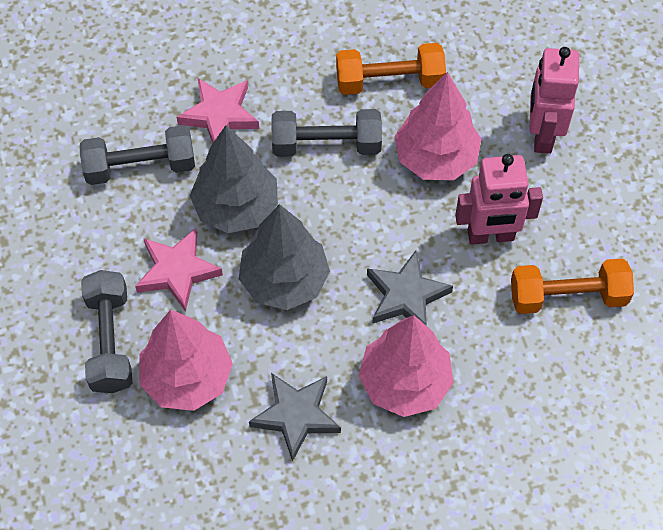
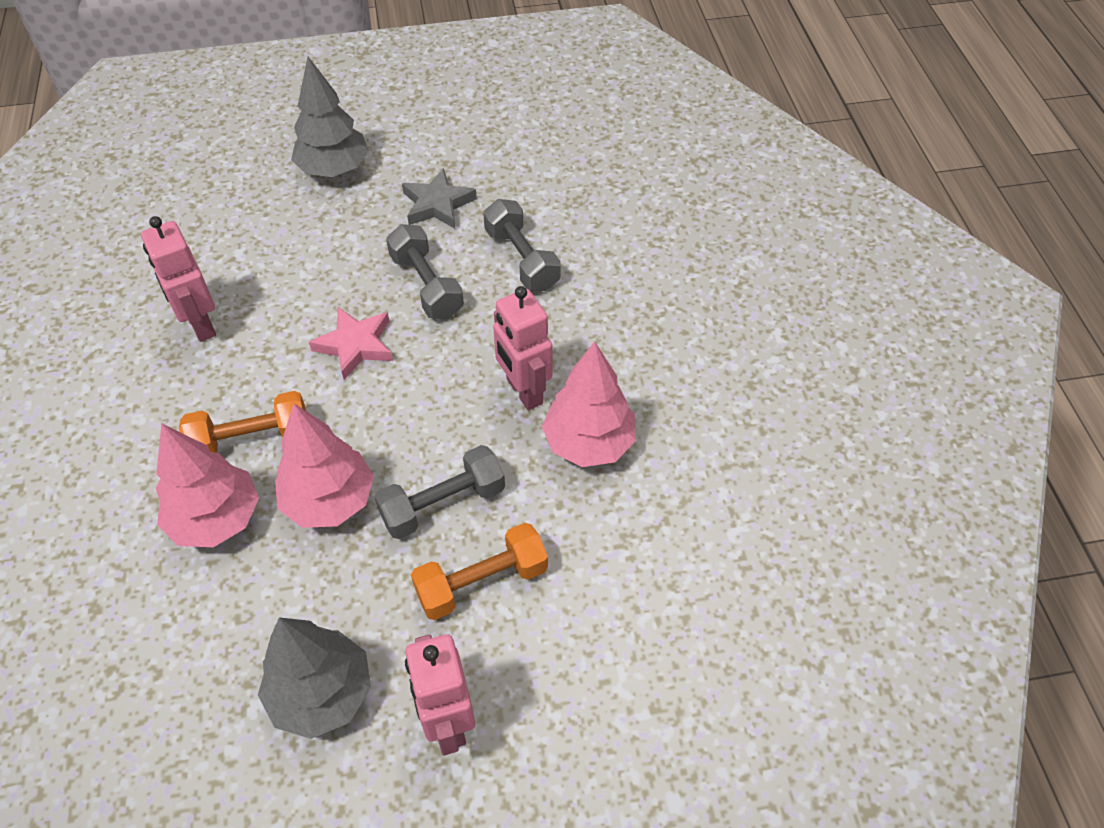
grey star: 2 -> 1
pink robot: 2 -> 3
pink star: 2 -> 1

